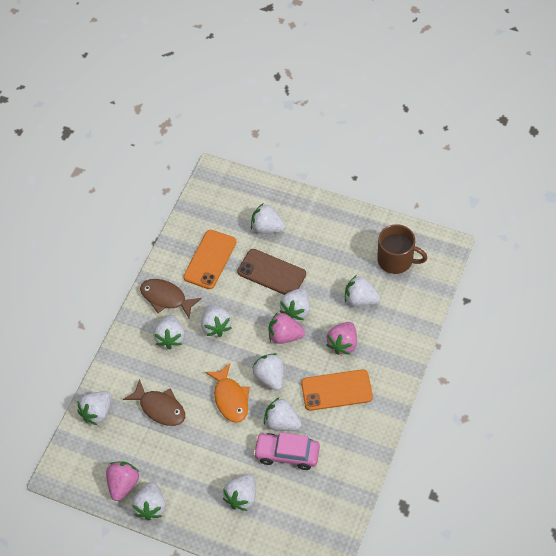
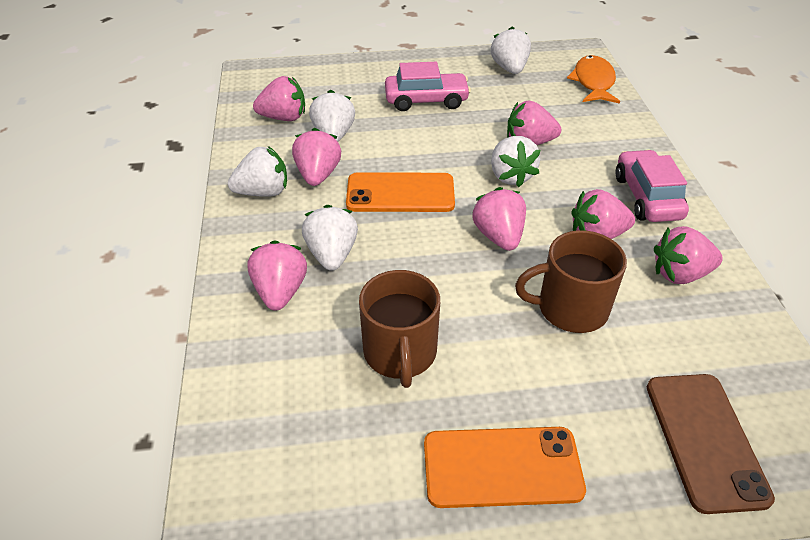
brown fish: 2 -> 0
brown mug: 1 -> 2
pink car: 1 -> 2
pink strawberry: 3 -> 7
white strawberry: 10 -> 5

